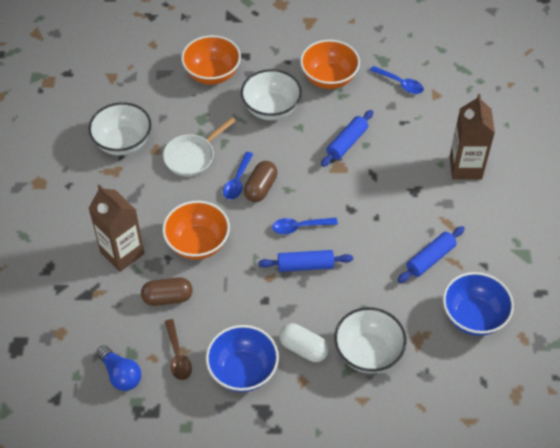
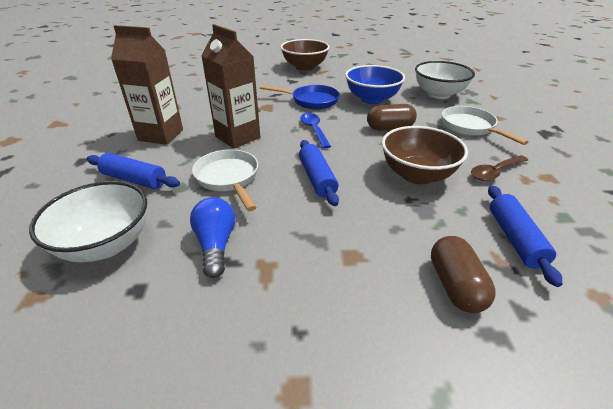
blue bowl: 2 -> 1
blue pan: 0 -> 1
blue spoon: 3 -> 1
brown bowl: 0 -> 2
orange bowl: 3 -> 0
white bowl: 3 -> 2
white capsule: 1 -> 0
white pan: 1 -> 2

